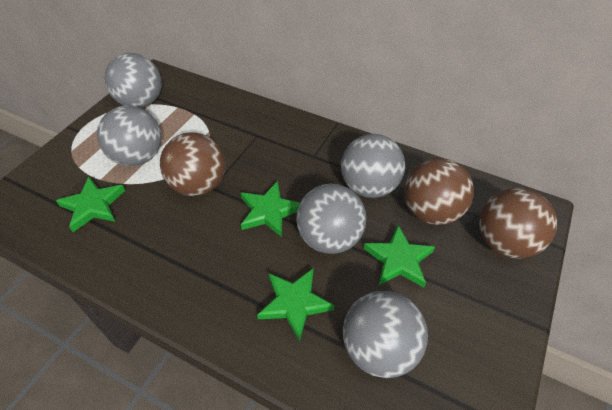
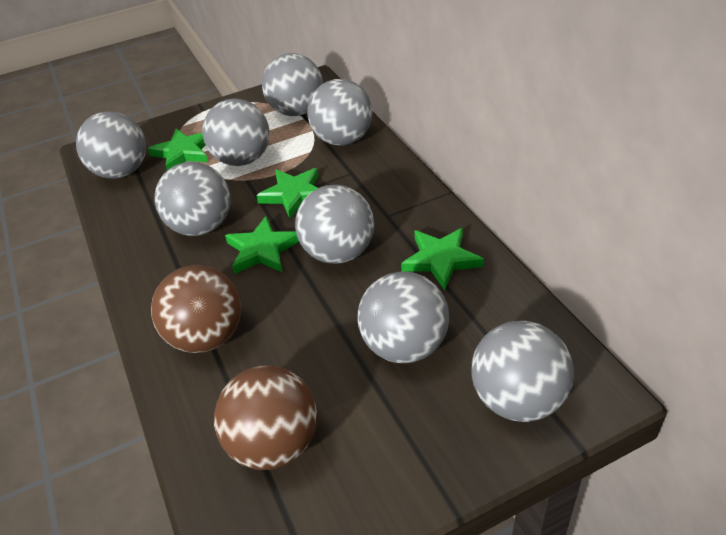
brown ball: 3 -> 2
grey ball: 5 -> 8

